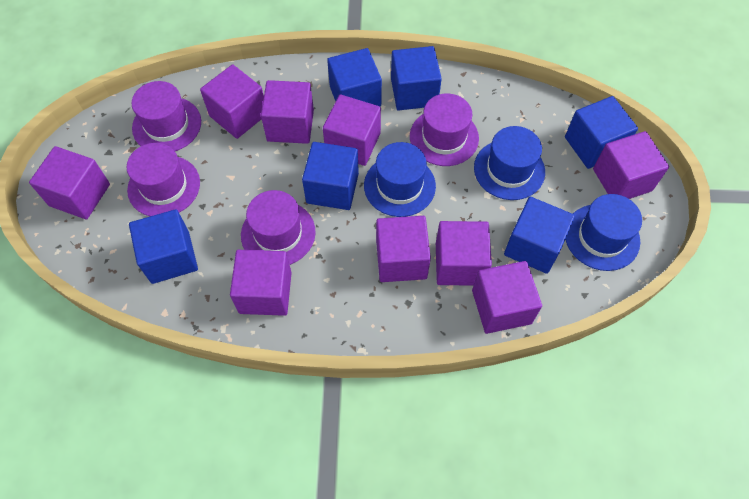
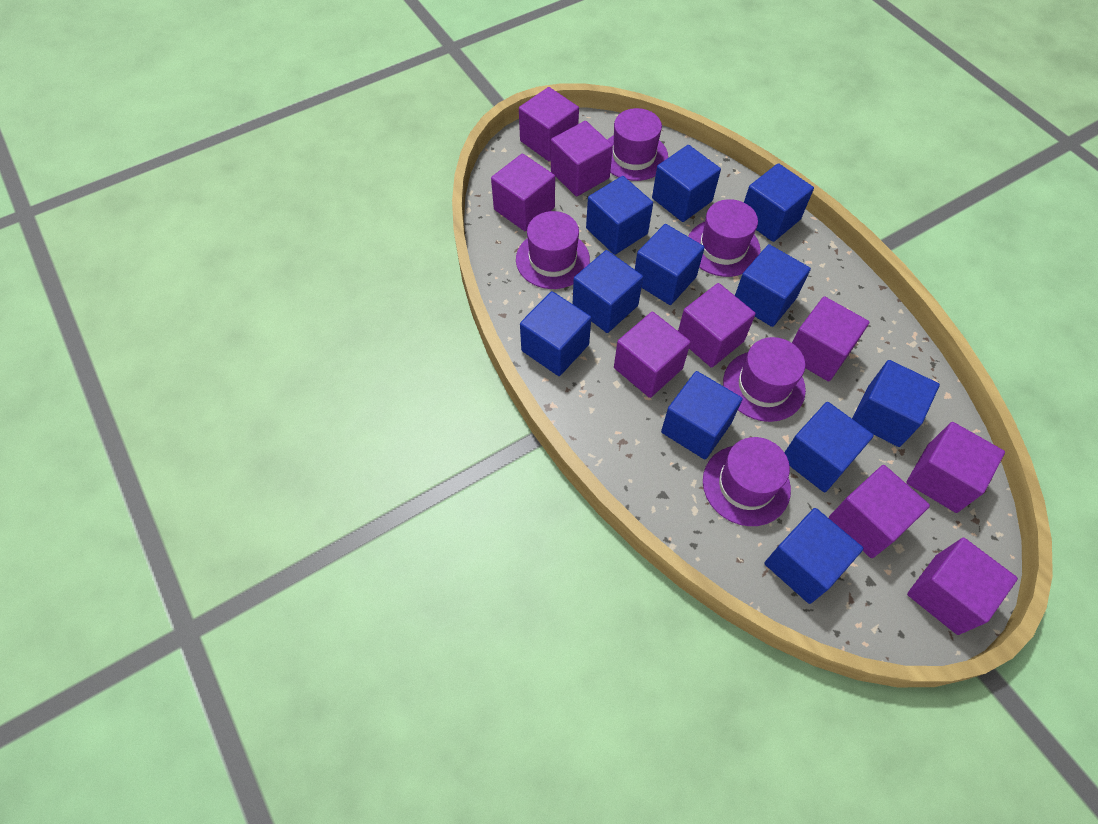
blue cube: 6 -> 11
blue hat: 3 -> 0
purple hat: 4 -> 5

